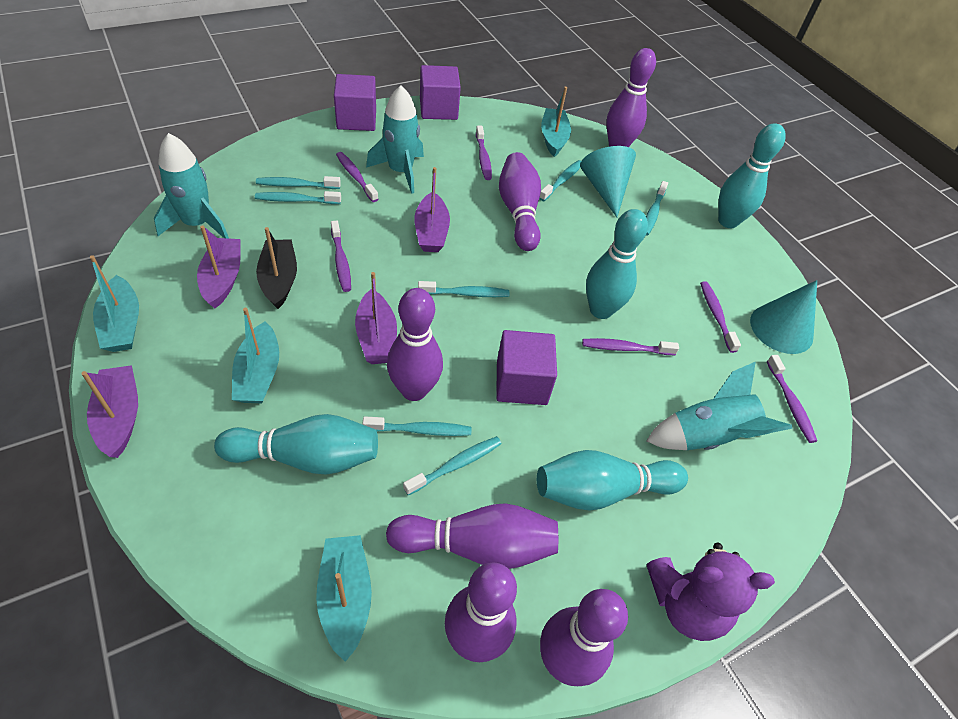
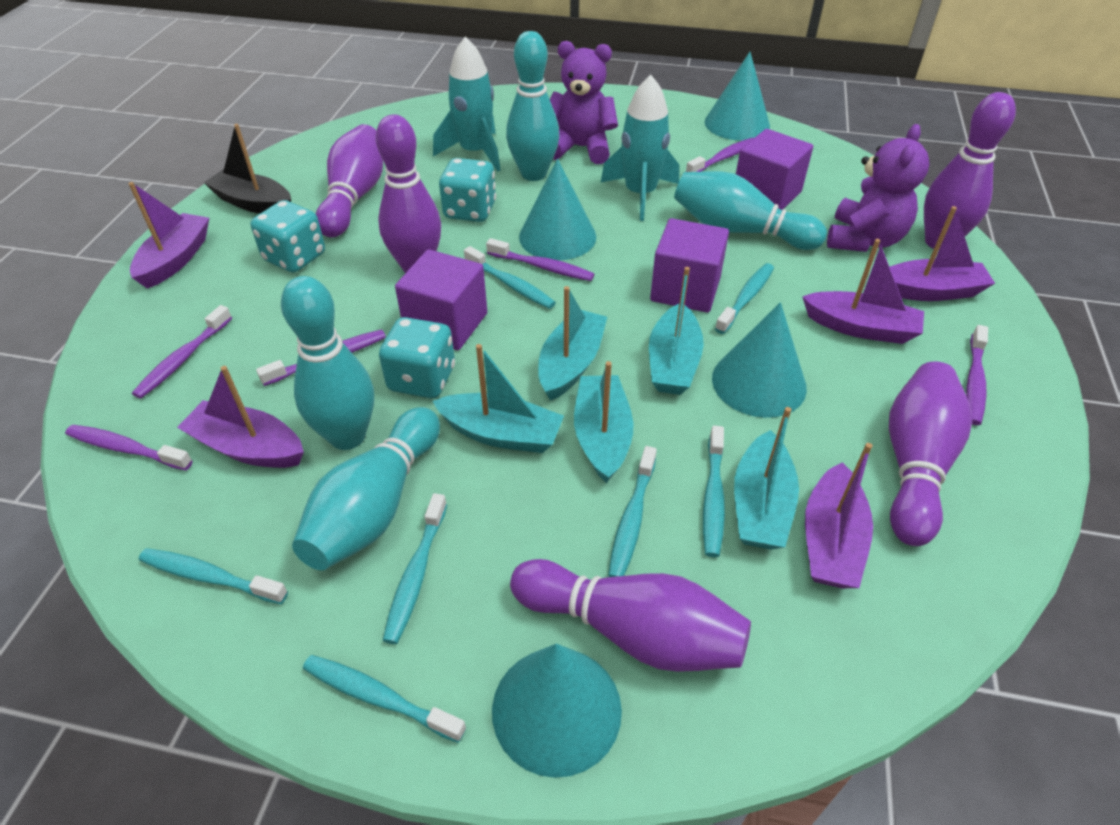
purple boat: 4 -> 5
purple bowling pin: 6 -> 5
purple teddy bear: 1 -> 2
turquoise boat: 4 -> 5
turquoise cone: 2 -> 4
turquoise dice: 0 -> 3
turquoise rocket: 3 -> 2

